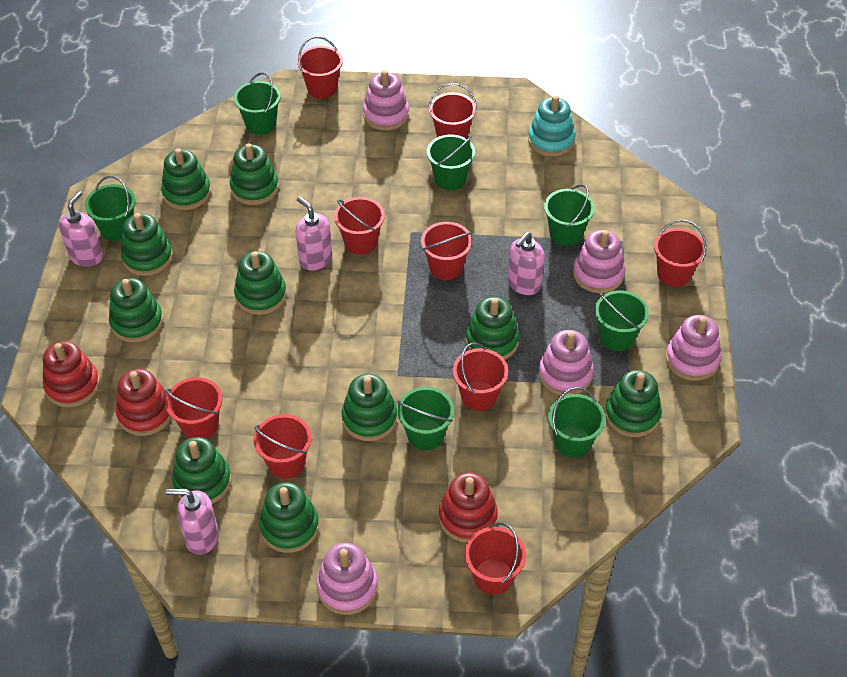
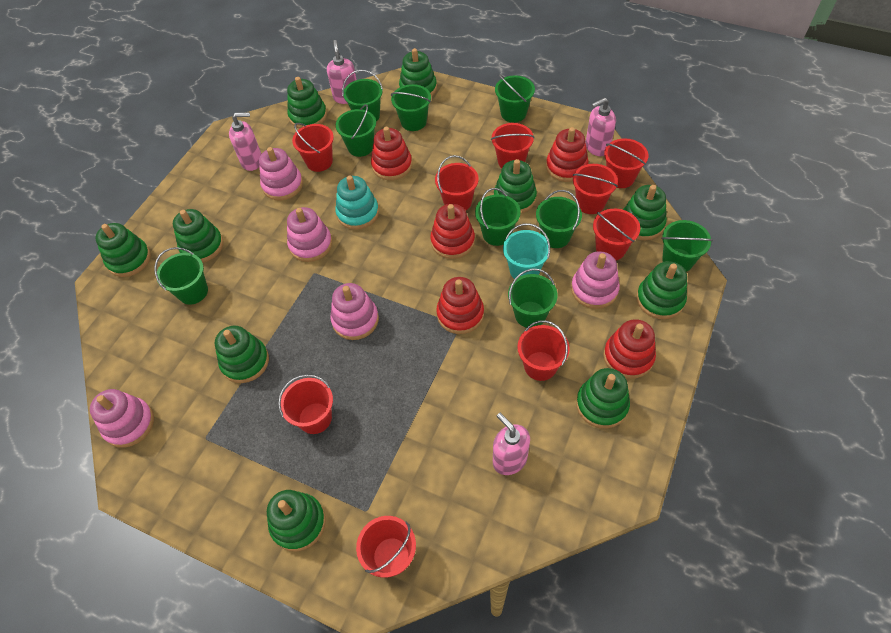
green bucket: 7 -> 9
red stacking toy: 3 -> 5
turquoise bucket: 0 -> 1

